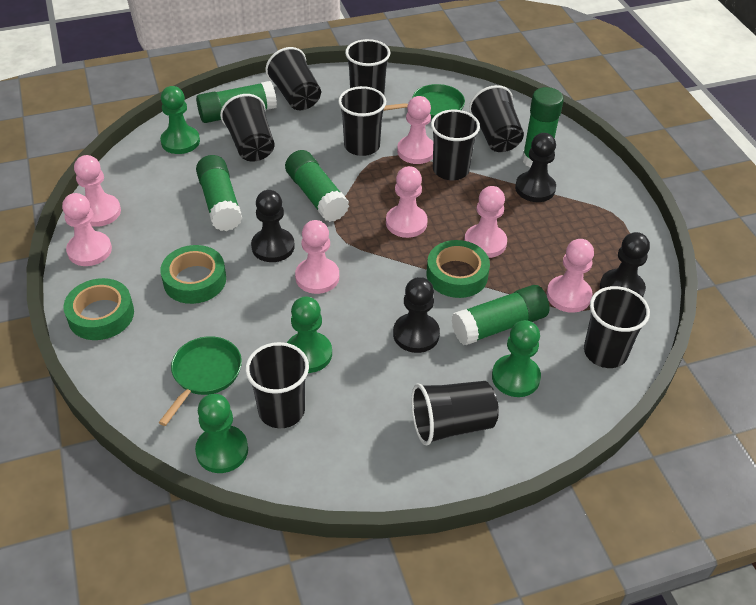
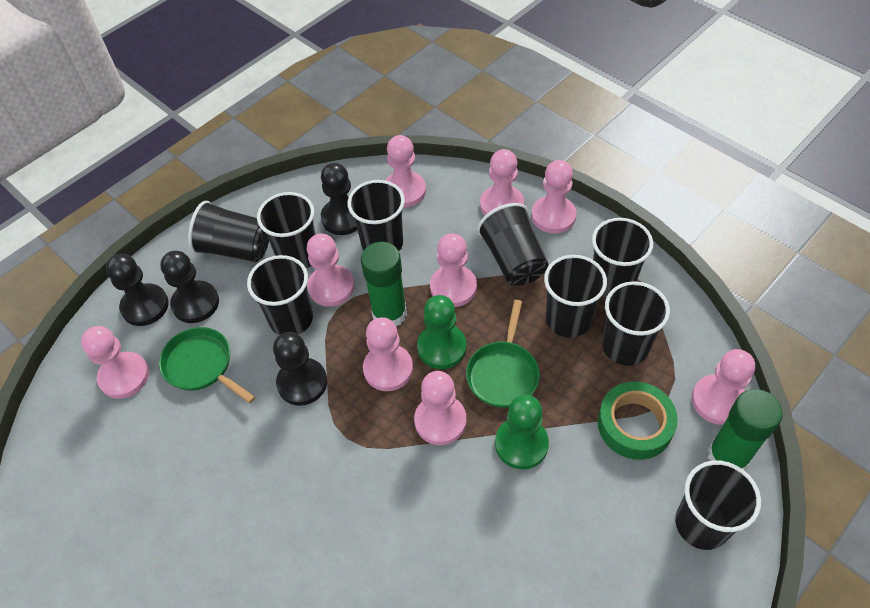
green glue stick: 5 -> 2
green pawn: 4 -> 2
green tape: 3 -> 1
pink pawn: 7 -> 9

